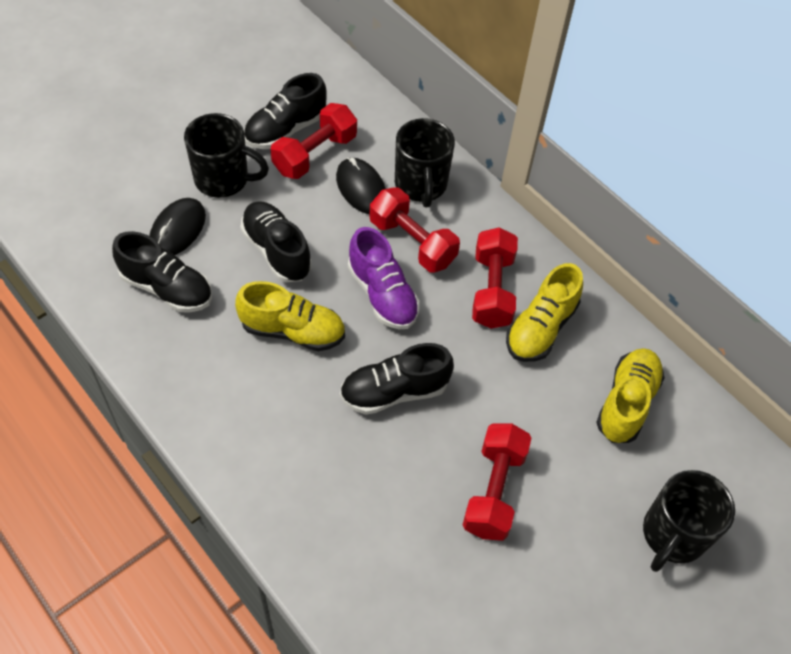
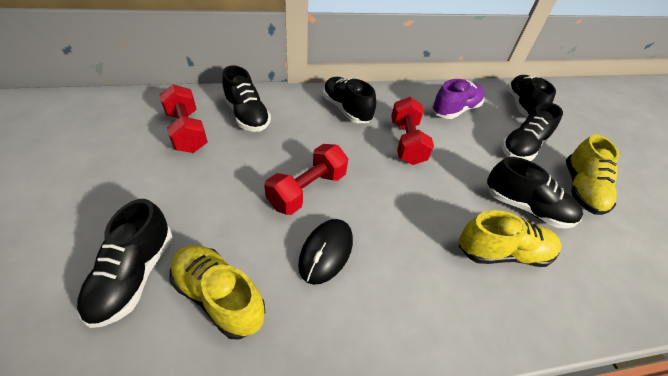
black mouse: 2 -> 1
black mug: 3 -> 0
black shoe: 4 -> 6
red dumbbell: 4 -> 3

